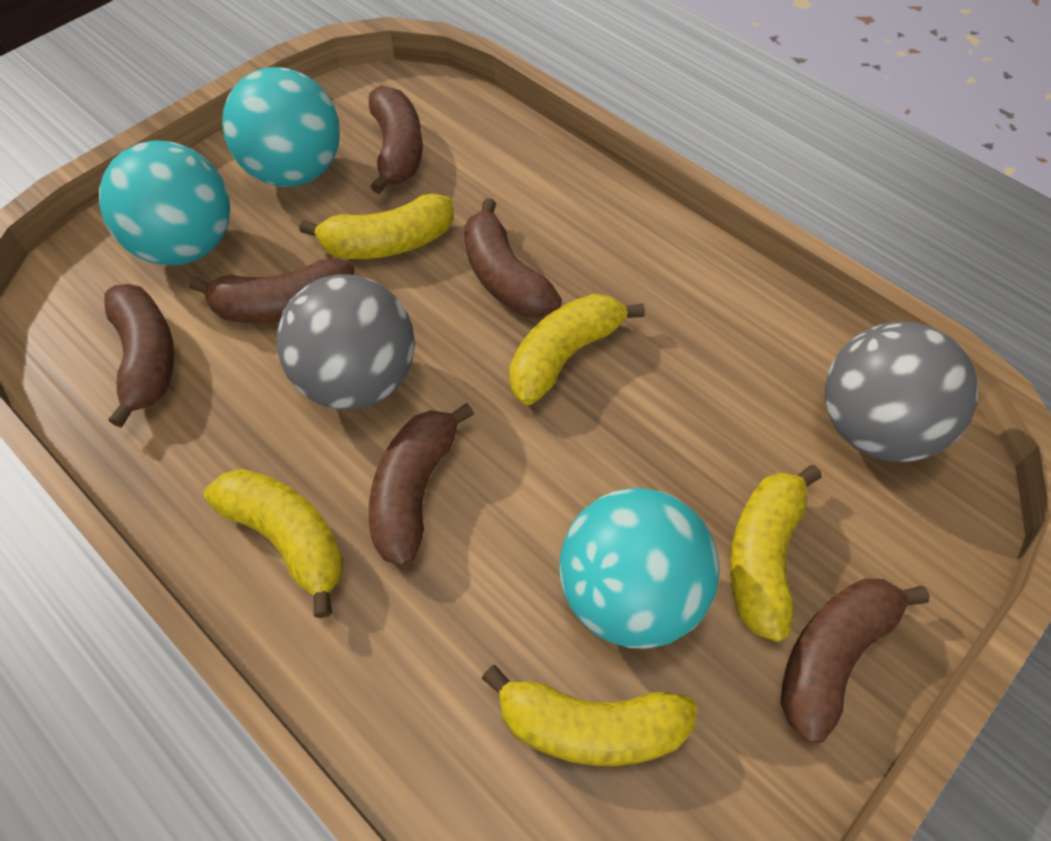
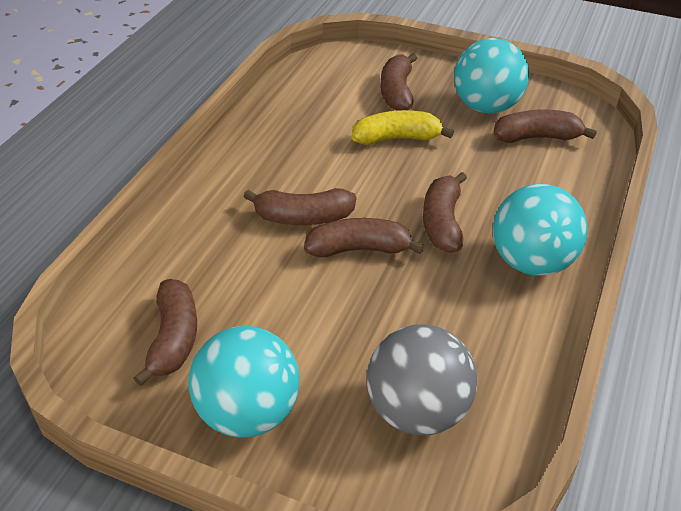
grey ball: 2 -> 1
yellow banana: 5 -> 1

